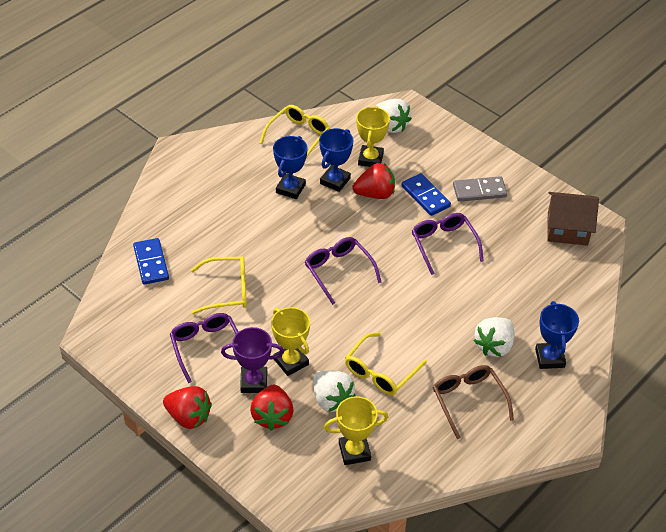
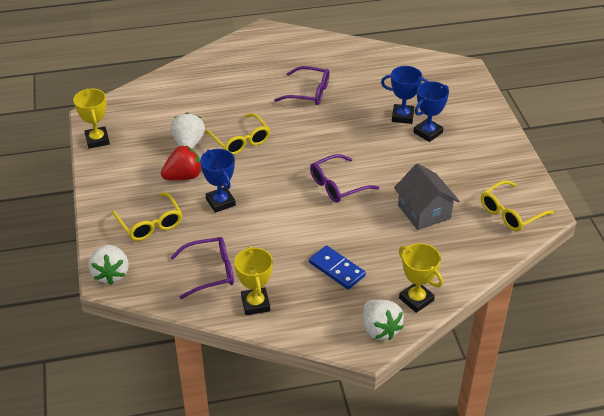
blue domino: 2 -> 1
brown glasses: 1 -> 0
brown house: 1 -> 0
grey domino: 1 -> 0
grey house: 0 -> 1
purple trophy: 1 -> 0
red strawberry: 3 -> 1

